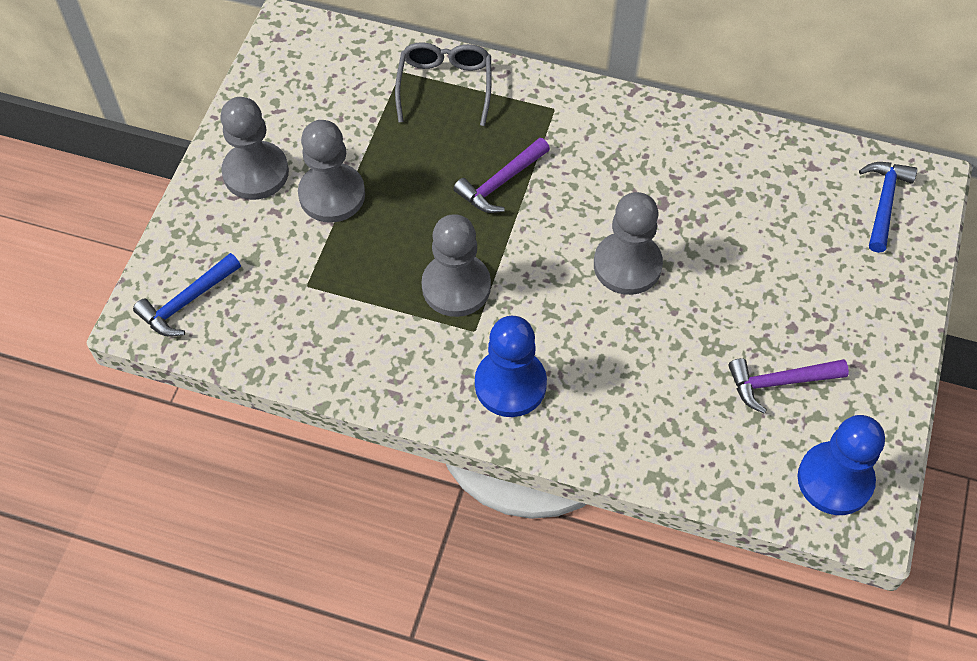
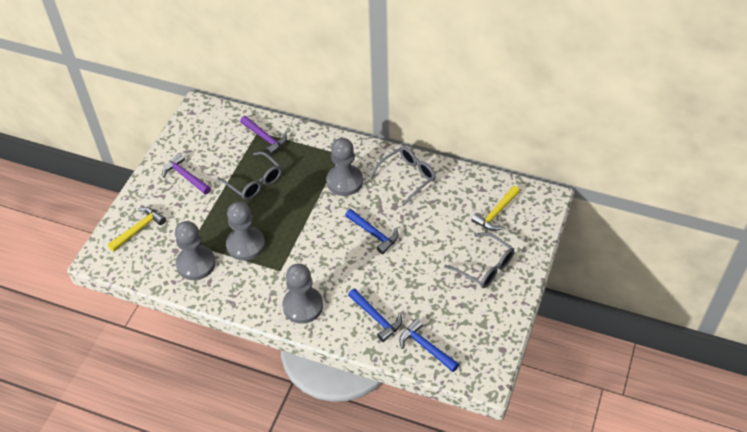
blue hammer: 2 -> 3
blue pawn: 2 -> 0
grey glasses: 1 -> 3
yellow hammer: 0 -> 2

